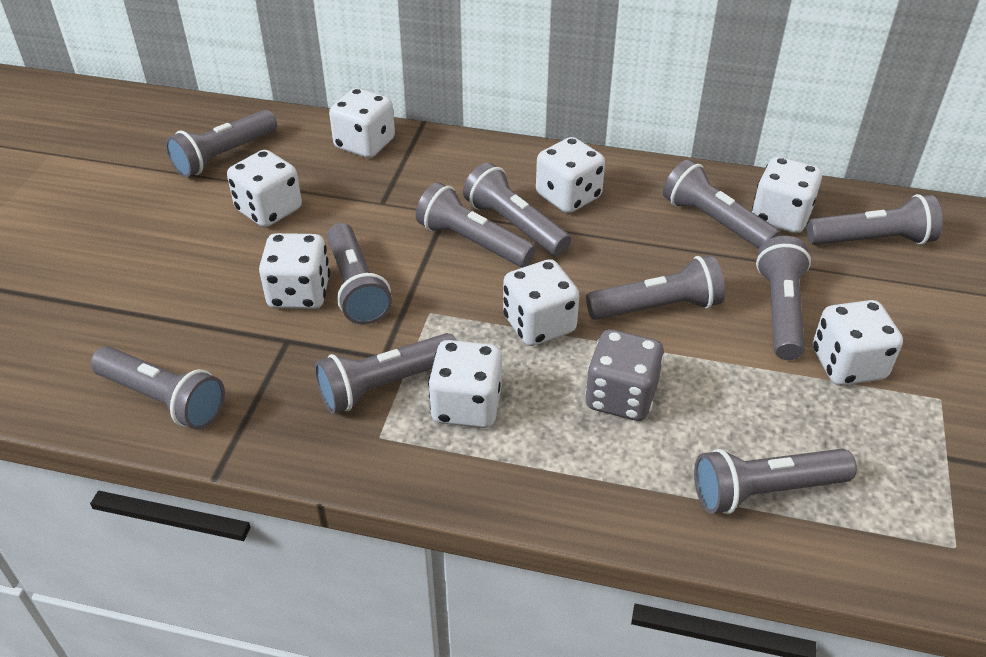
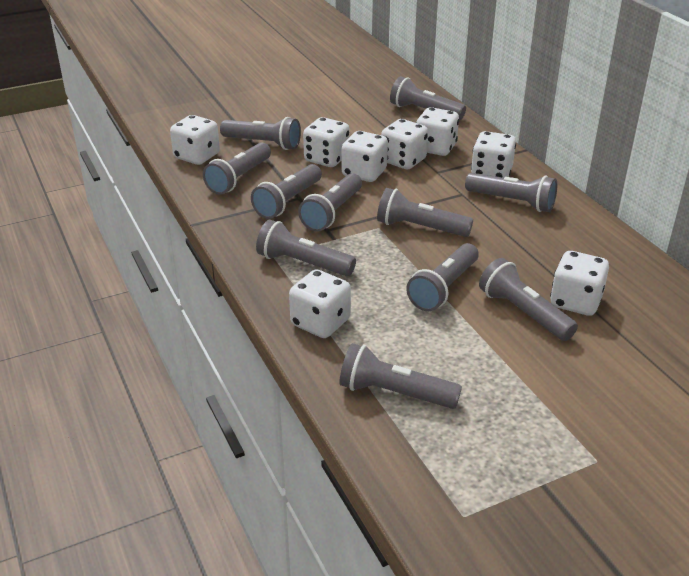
grey dice: 1 -> 0

